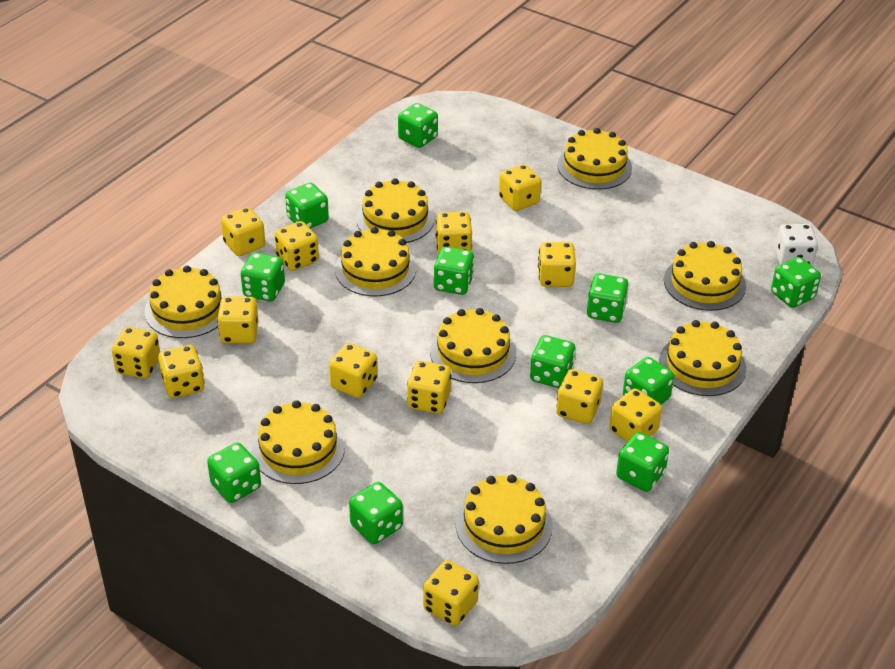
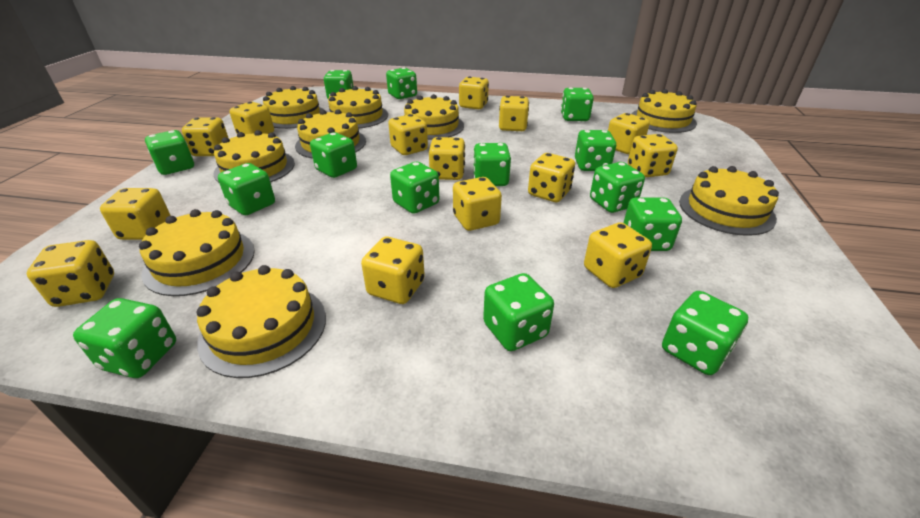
green dice: 11 -> 14
white dice: 1 -> 0
yellow dice: 13 -> 14

